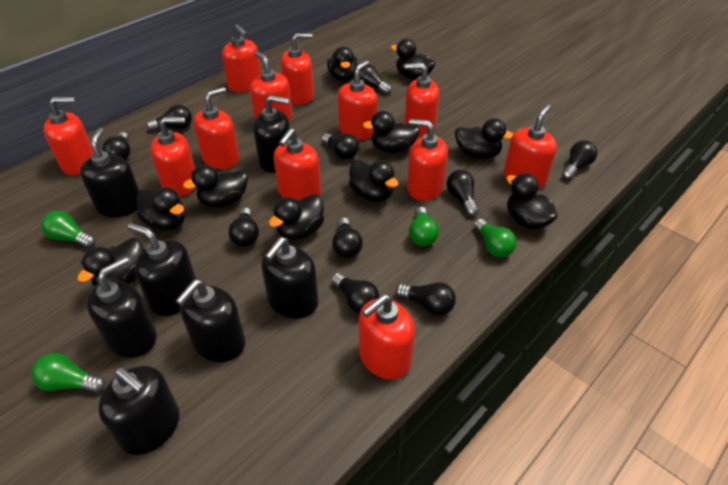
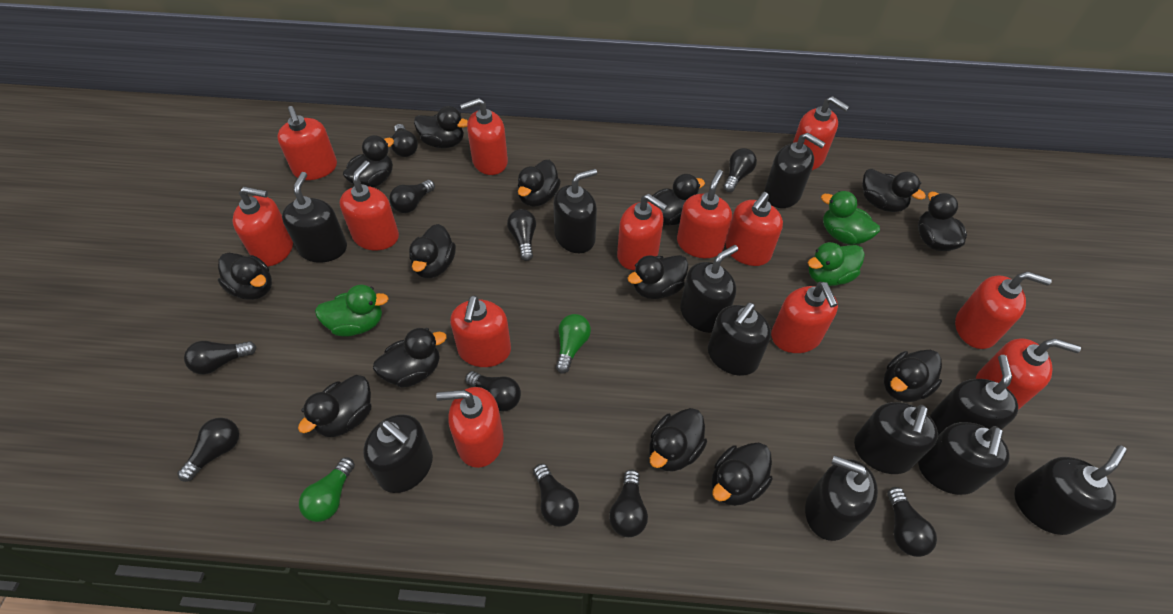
black duck: 10 -> 14
black soap dispenser: 7 -> 11
green duck: 0 -> 3
green light bulb: 4 -> 2
red soap dispenser: 12 -> 13

